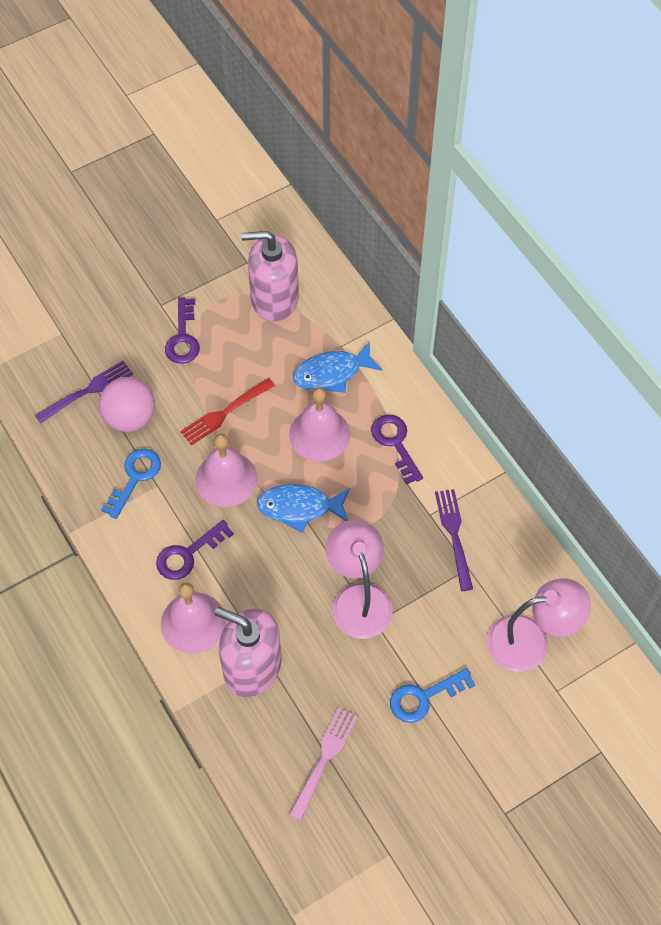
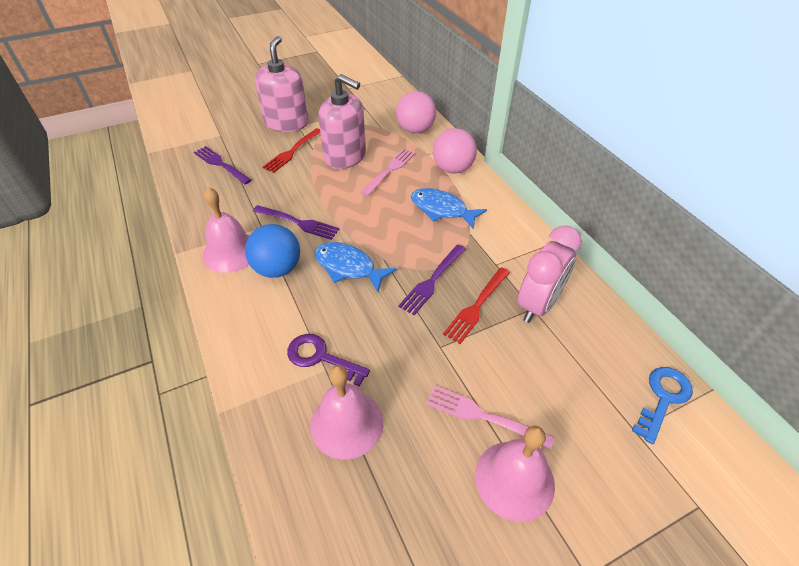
blue ball: 0 -> 1
blue key: 2 -> 1
pink ball: 1 -> 2
pink clock: 0 -> 1
pink fork: 1 -> 2
pink lamp: 2 -> 0
purple fork: 2 -> 3
purple key: 3 -> 1
red fork: 1 -> 2

